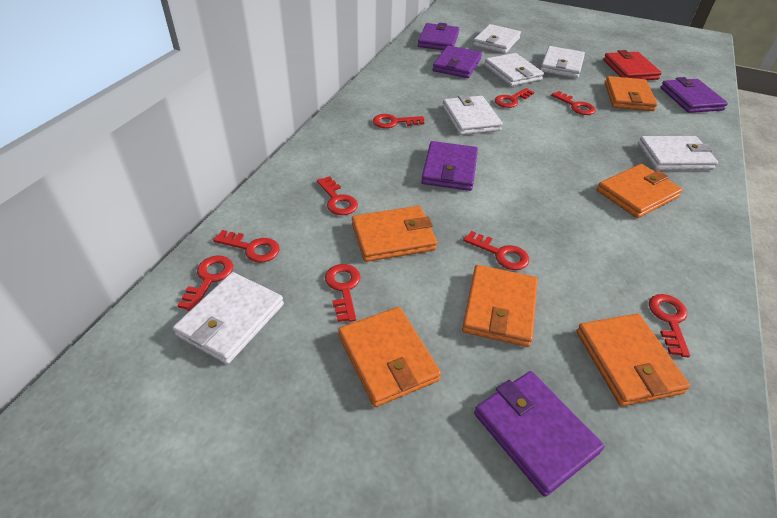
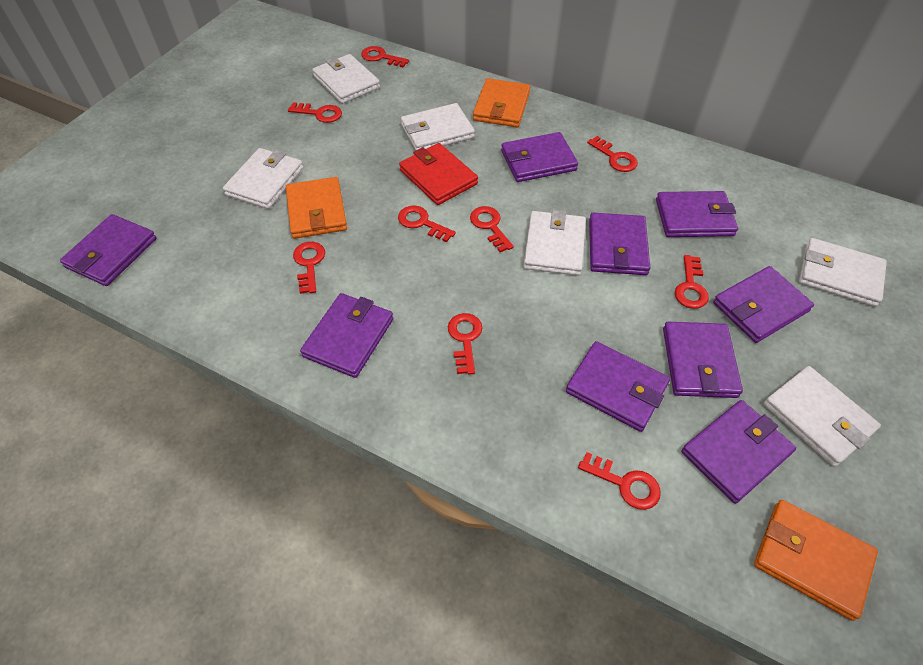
orange wallet: 6 -> 3
purple wallet: 5 -> 9

